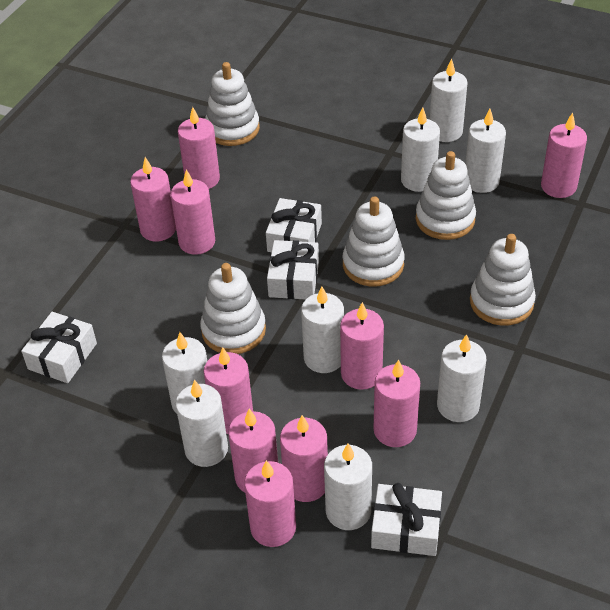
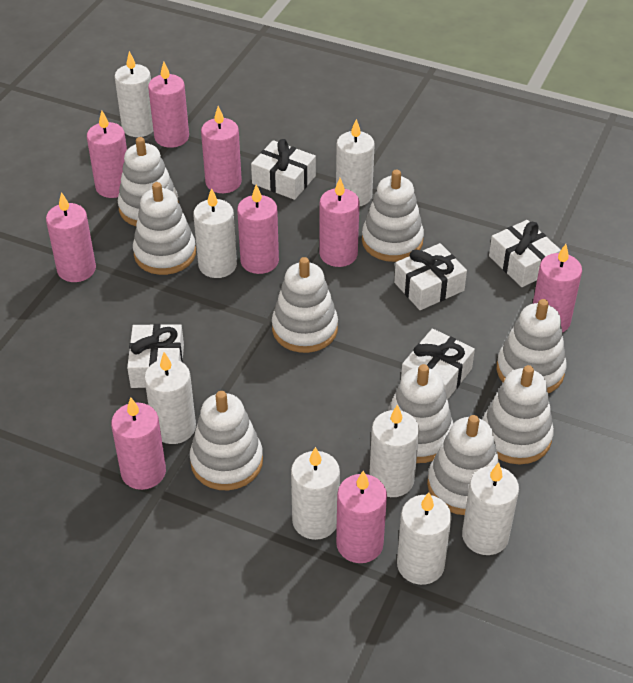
pink candle: 10 -> 9
white gift: 4 -> 5
white stacking toy: 5 -> 9

